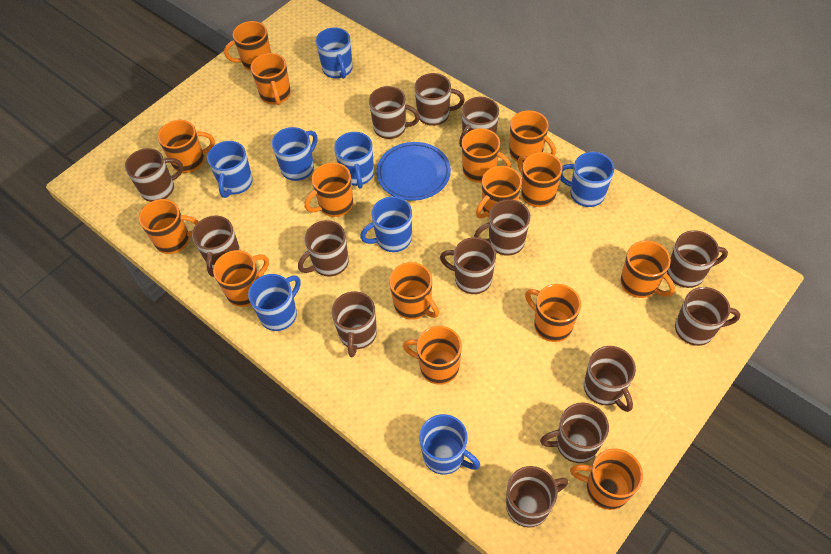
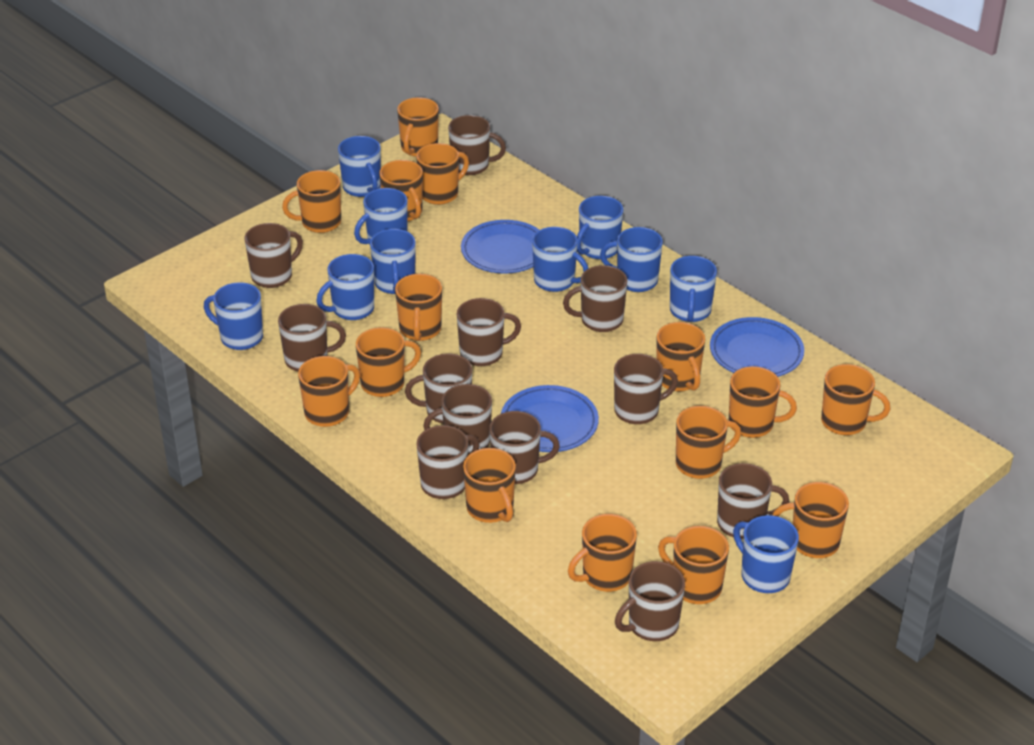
blue mug: 8 -> 10
blue plate: 1 -> 3
brown mug: 14 -> 12

